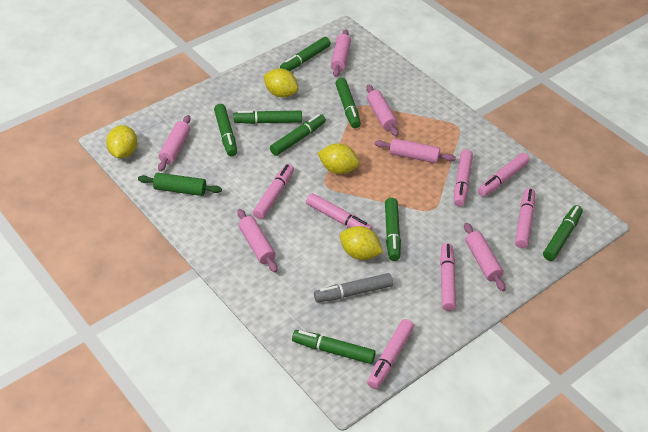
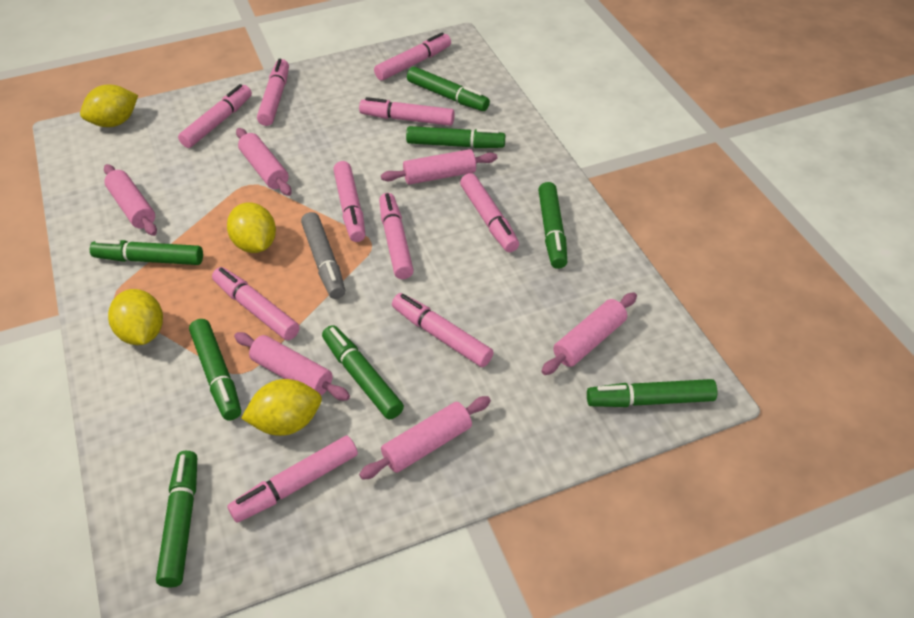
green rolling pin: 1 -> 0
pink marker: 7 -> 10

